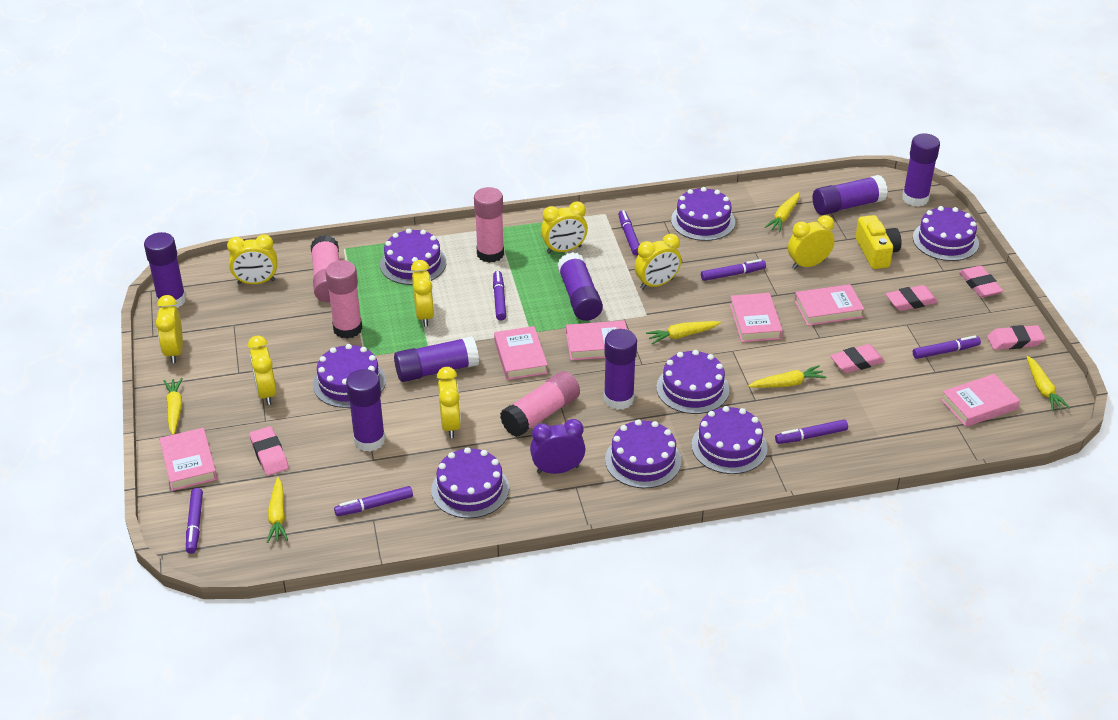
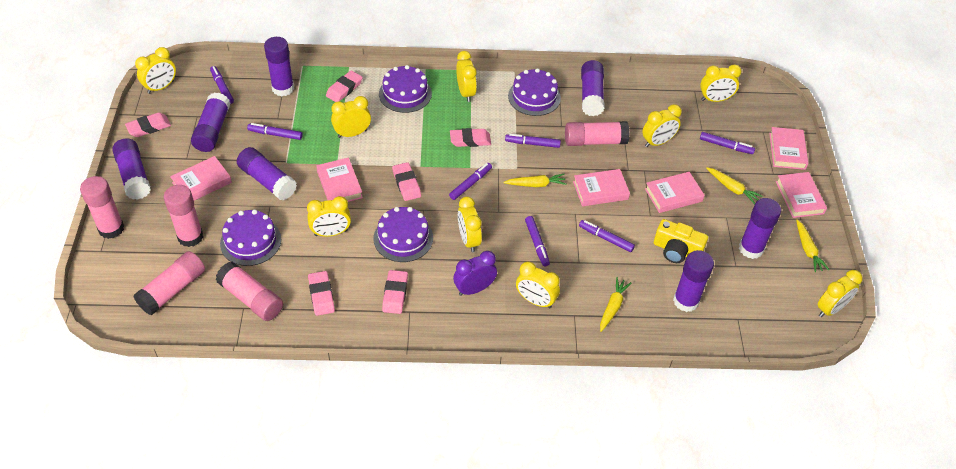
pink eraser: 5 -> 6
pink glue stick: 4 -> 5
purple cake: 8 -> 4
yellow carrot: 6 -> 4
yellow clock: 8 -> 9

